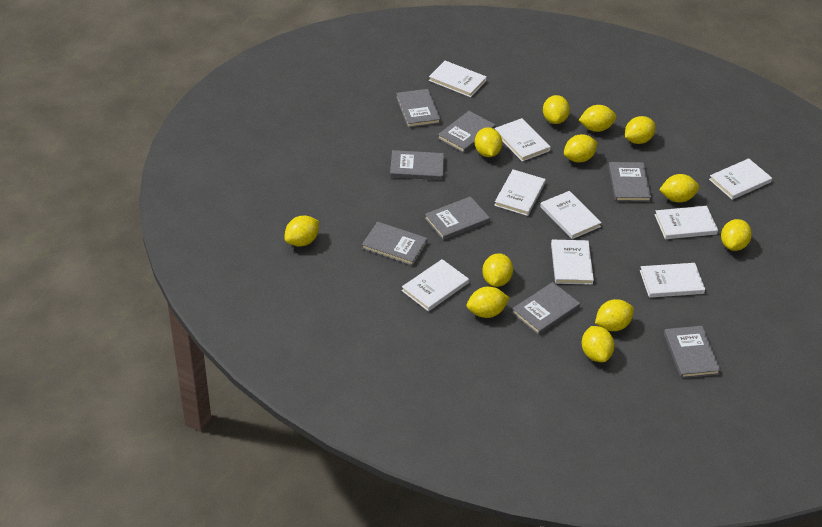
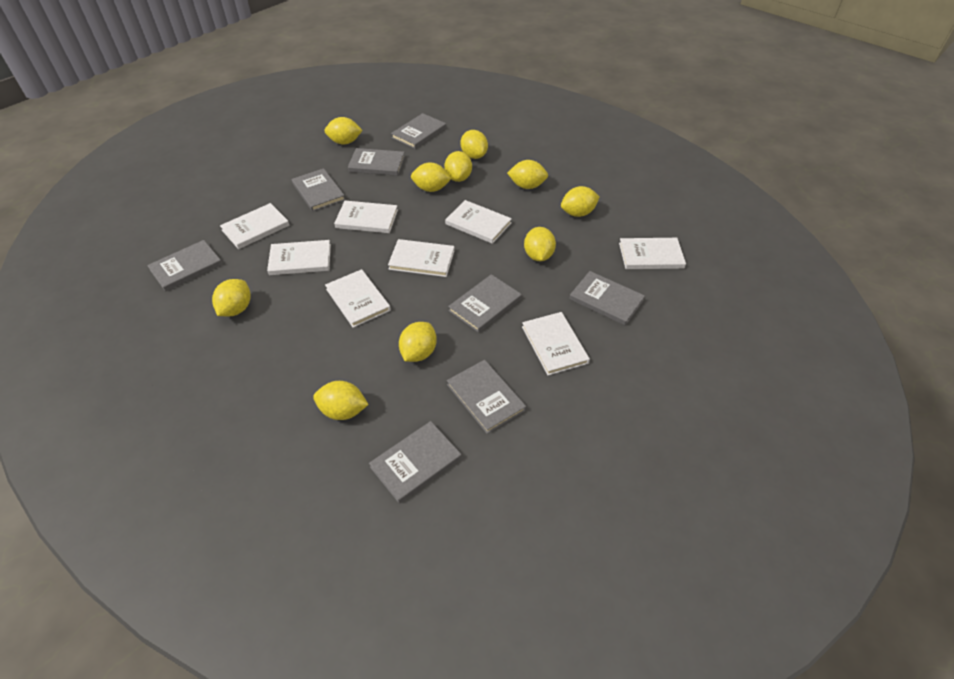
white book: 9 -> 8
yellow lemon: 12 -> 10

